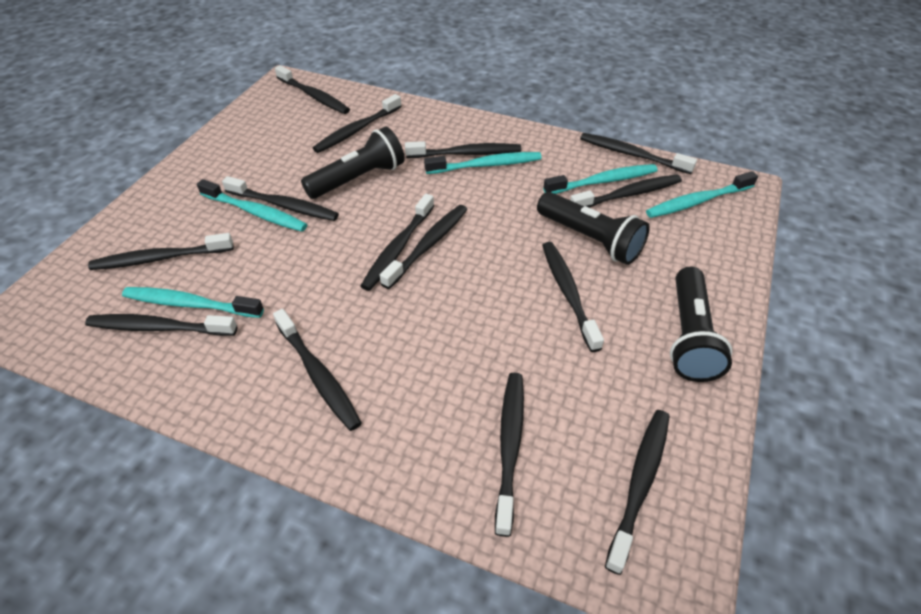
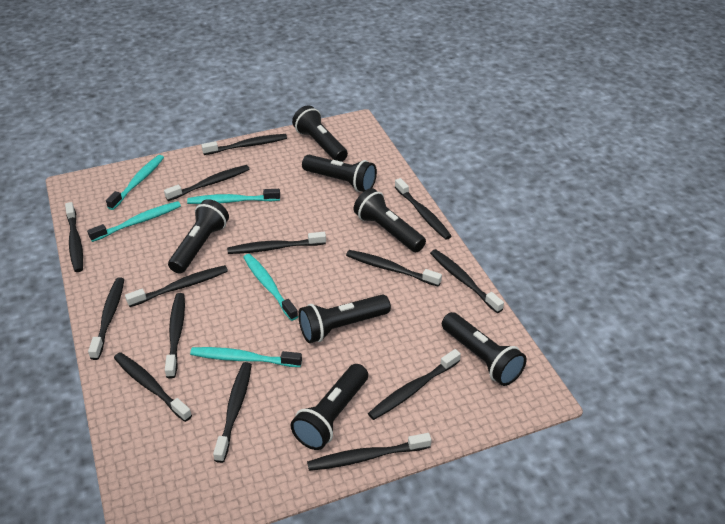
black flashlight: 3 -> 7

